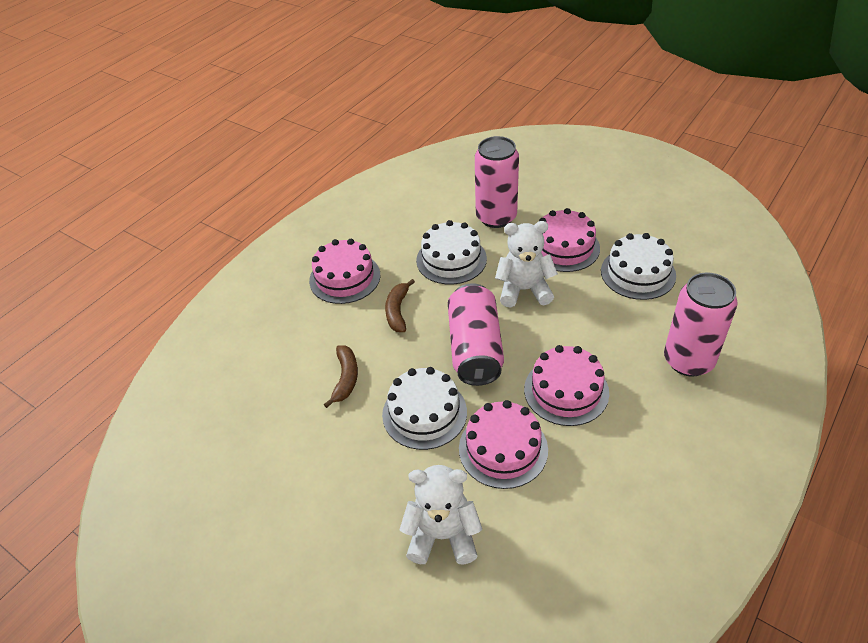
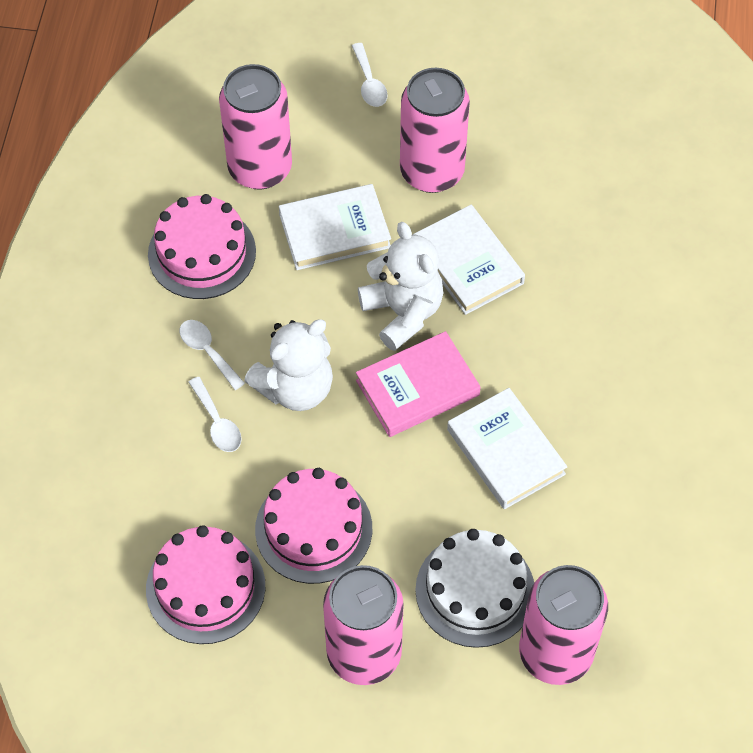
brown banana: 2 -> 0
pink book: 0 -> 1
pink cake: 4 -> 3
pink can: 3 -> 4
white book: 0 -> 3
white cake: 3 -> 1
white spoon: 0 -> 3

